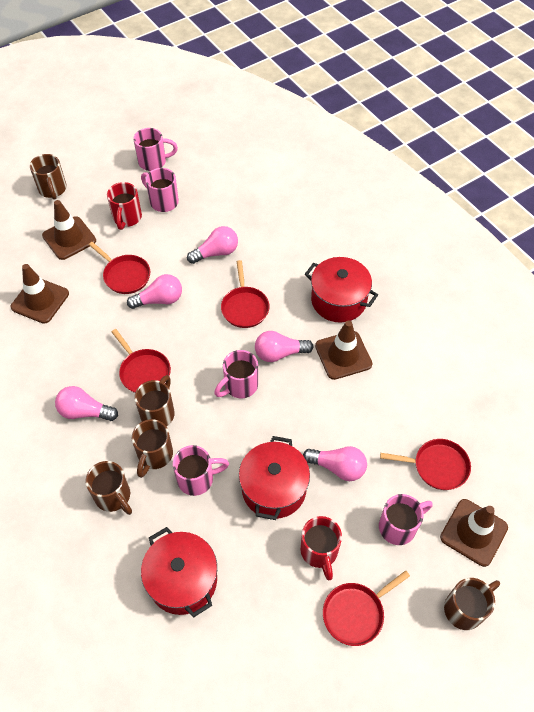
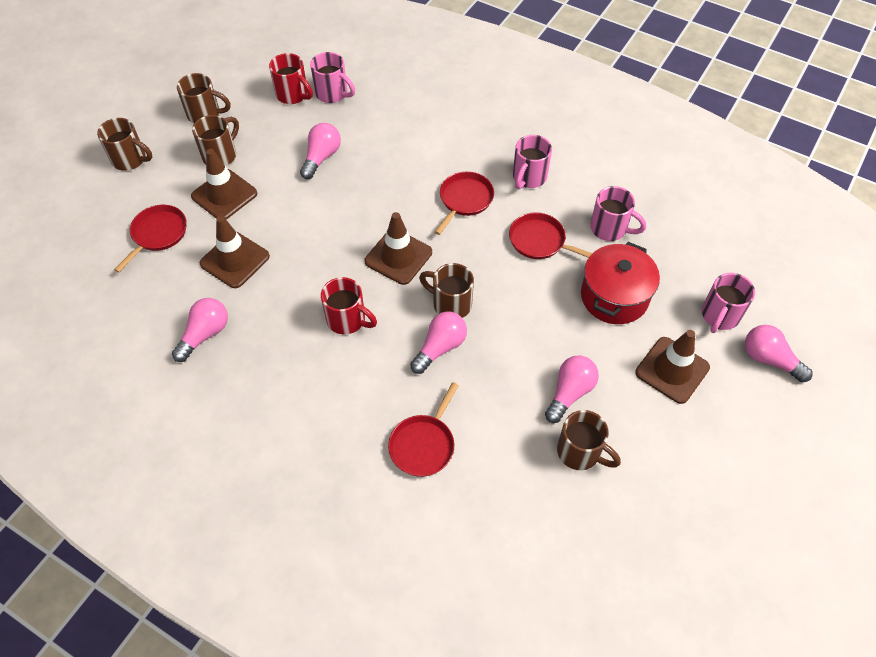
pink mug: 5 -> 4
red pan: 5 -> 4
red pot: 3 -> 1

